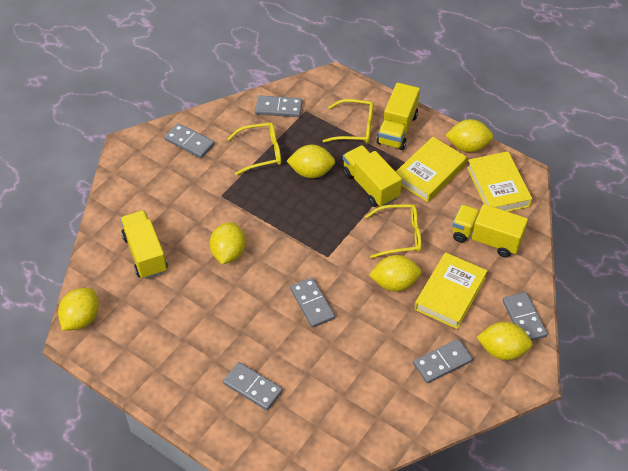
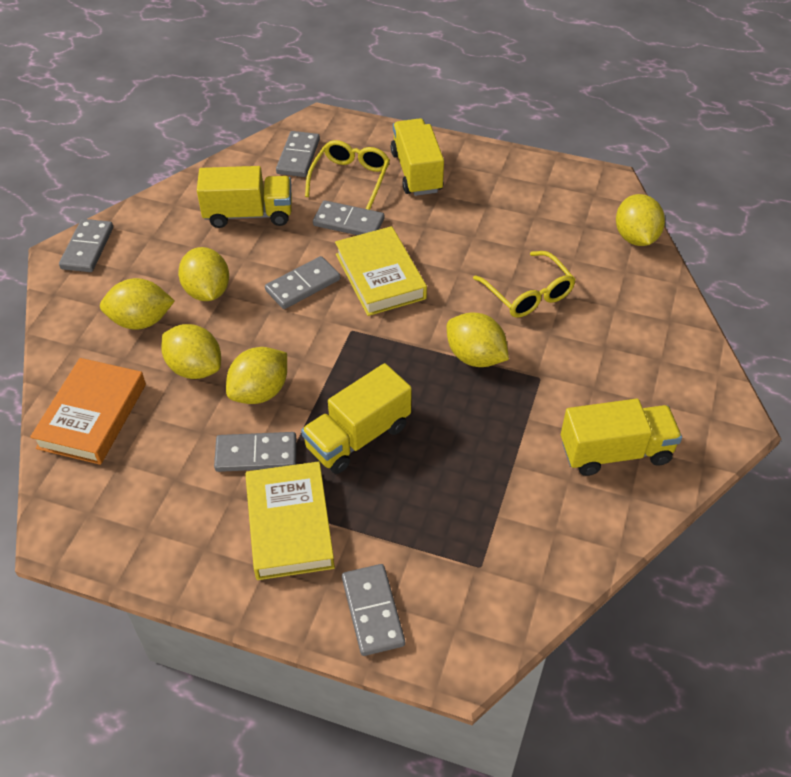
orange book: 0 -> 1
yellow book: 3 -> 2
yellow glasses: 3 -> 2

